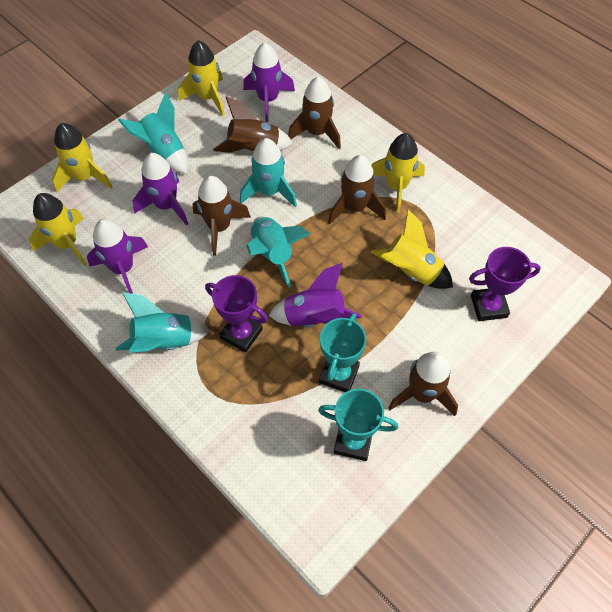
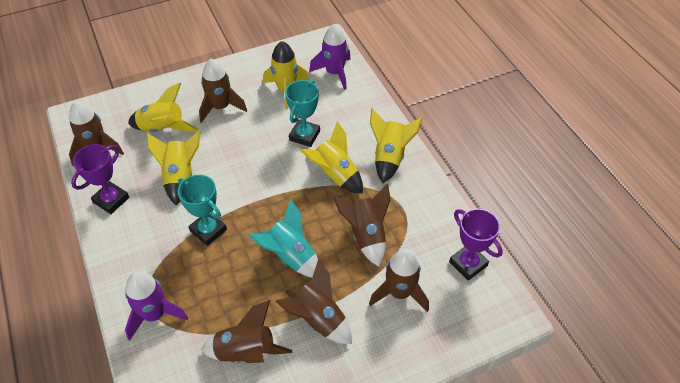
brown rocket: 5 -> 6
purple rocket: 4 -> 2
turquoise rocket: 4 -> 1

